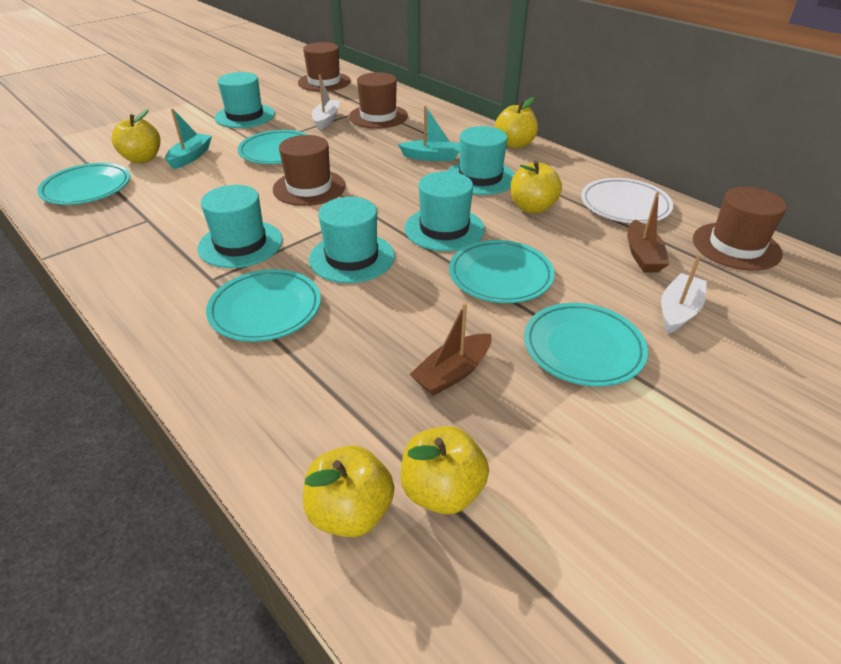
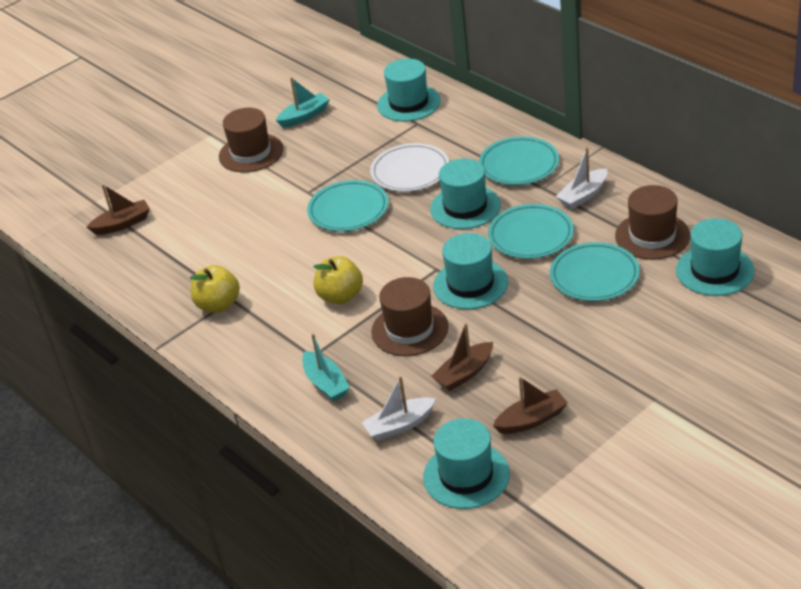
brown boat: 2 -> 3
brown hat: 4 -> 3
turquoise plate: 5 -> 4
yellow apple: 5 -> 2

